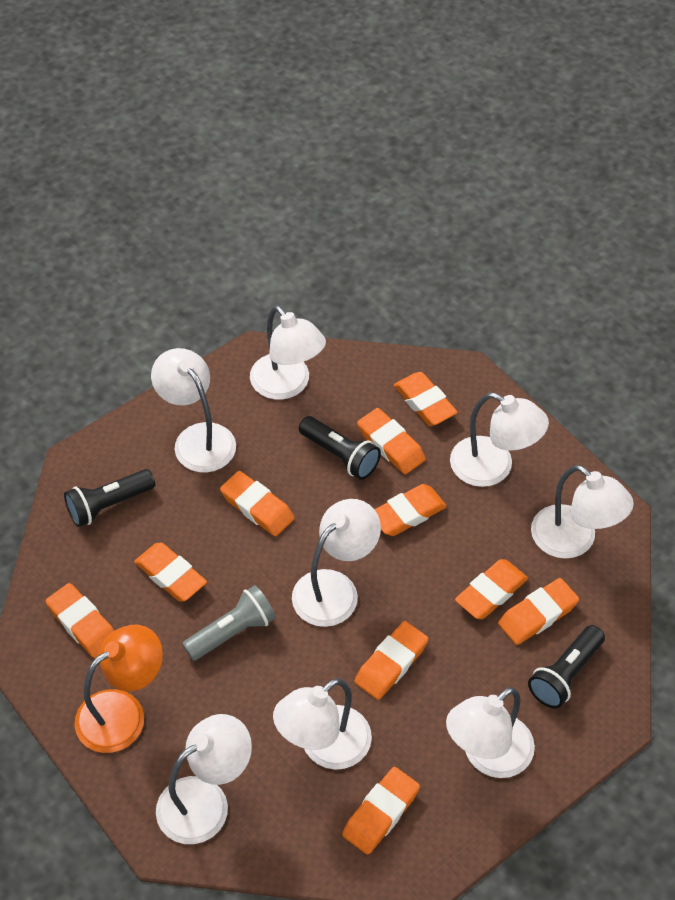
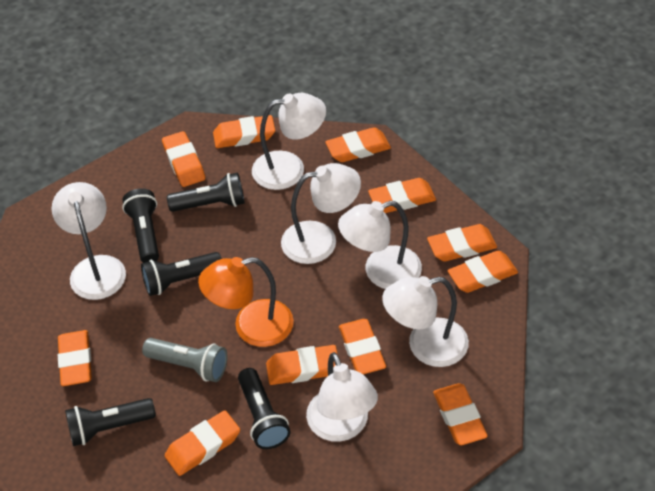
black flashlight: 3 -> 5
orange eraser: 10 -> 11
white lamp: 8 -> 6

